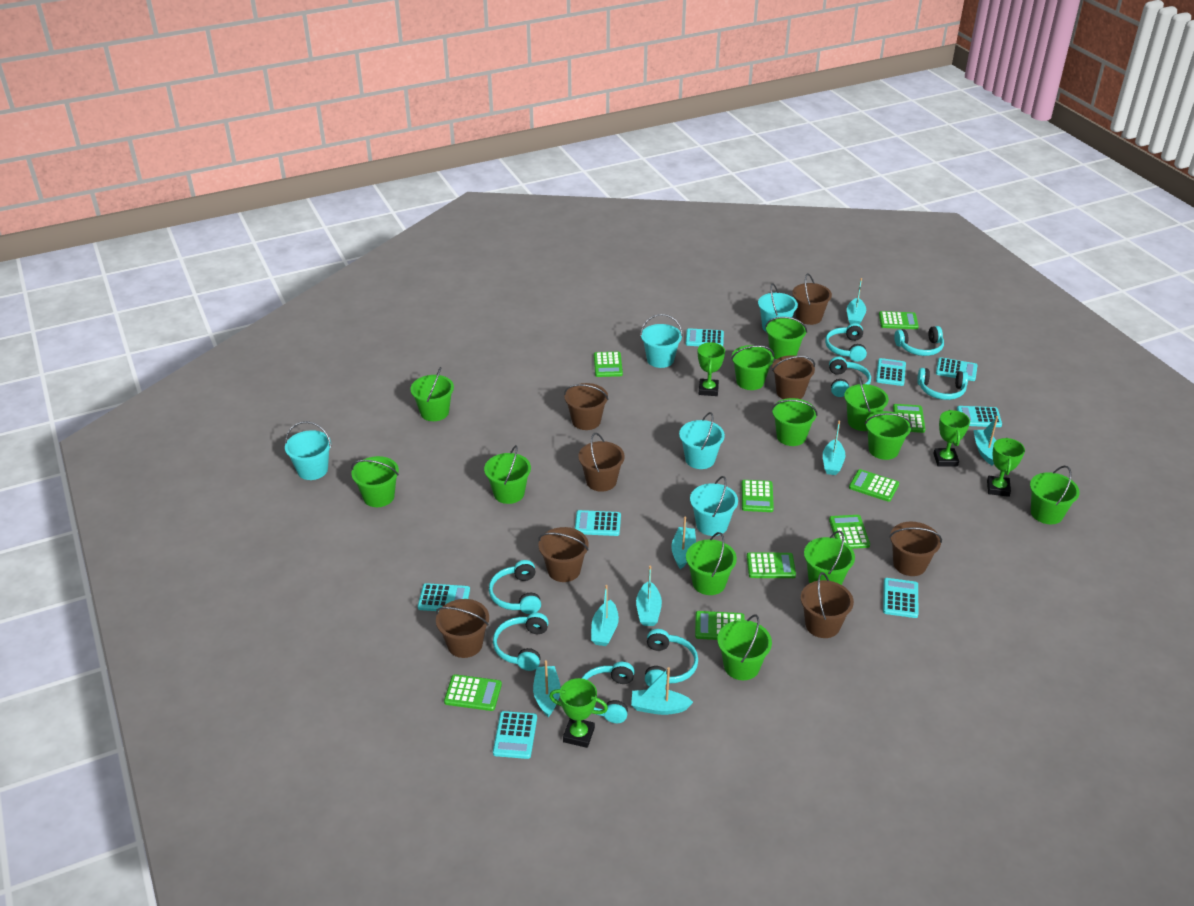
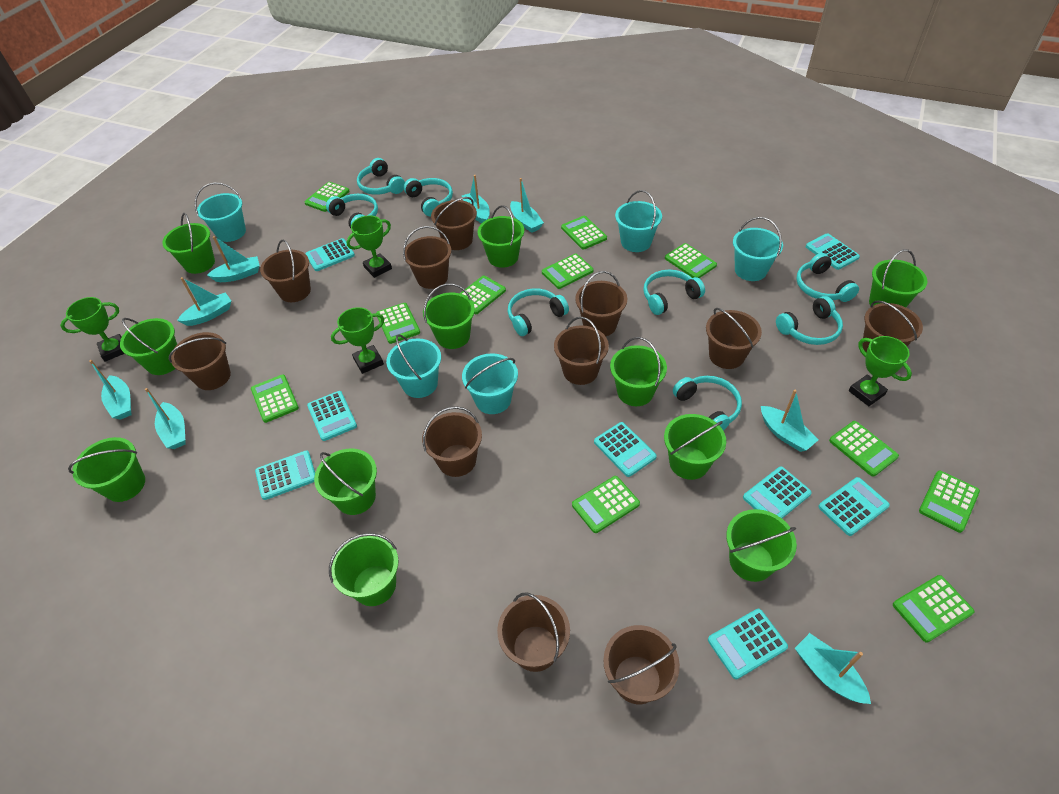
brown bucket: 8 -> 11
green bucket: 12 -> 11
green calculator: 9 -> 11

